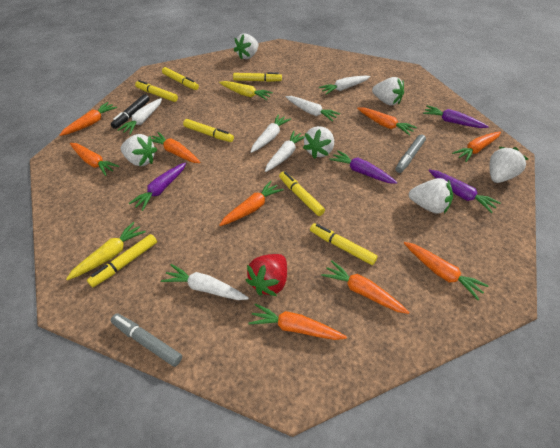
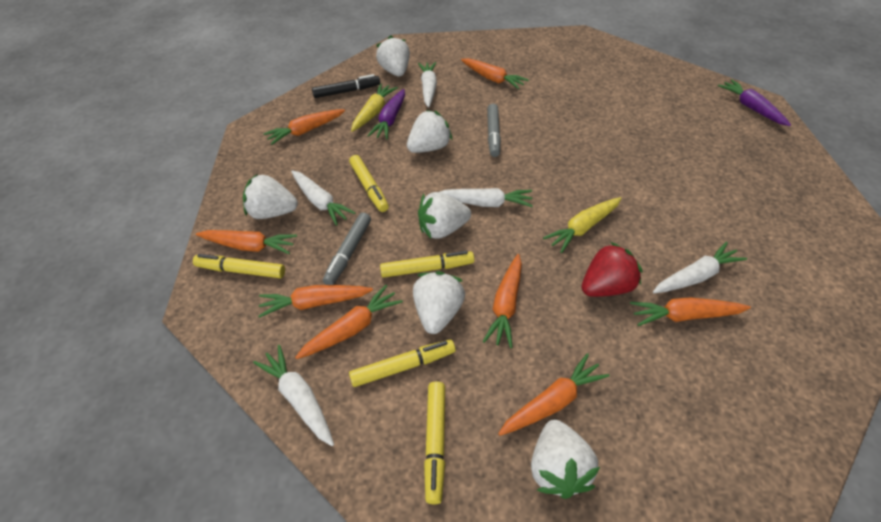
orange carrot: 9 -> 8
purple carrot: 4 -> 2
white carrot: 6 -> 5
yellow marker: 7 -> 5

